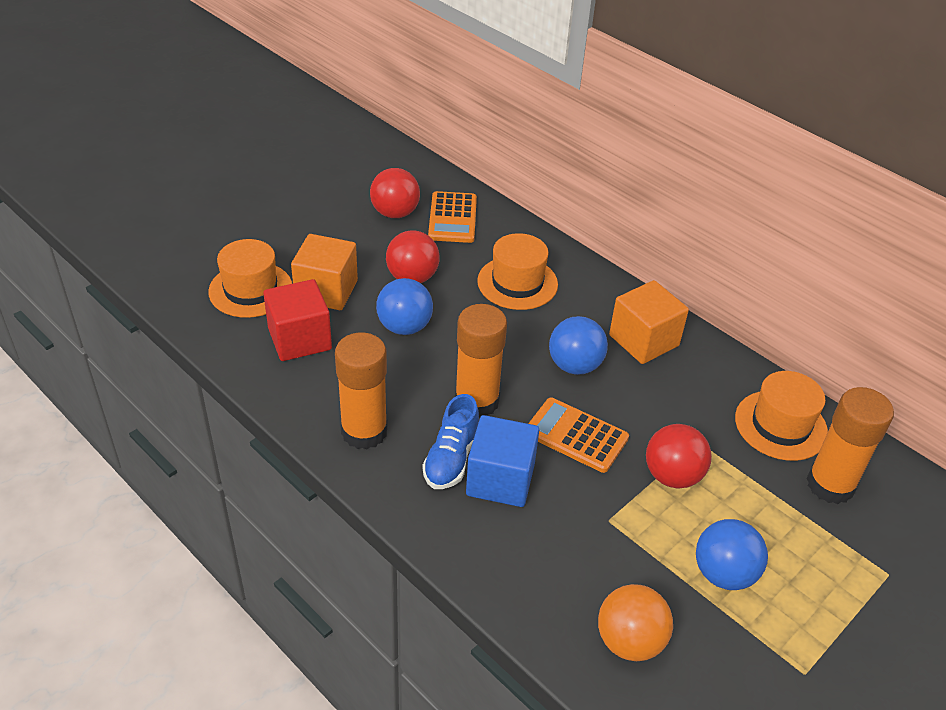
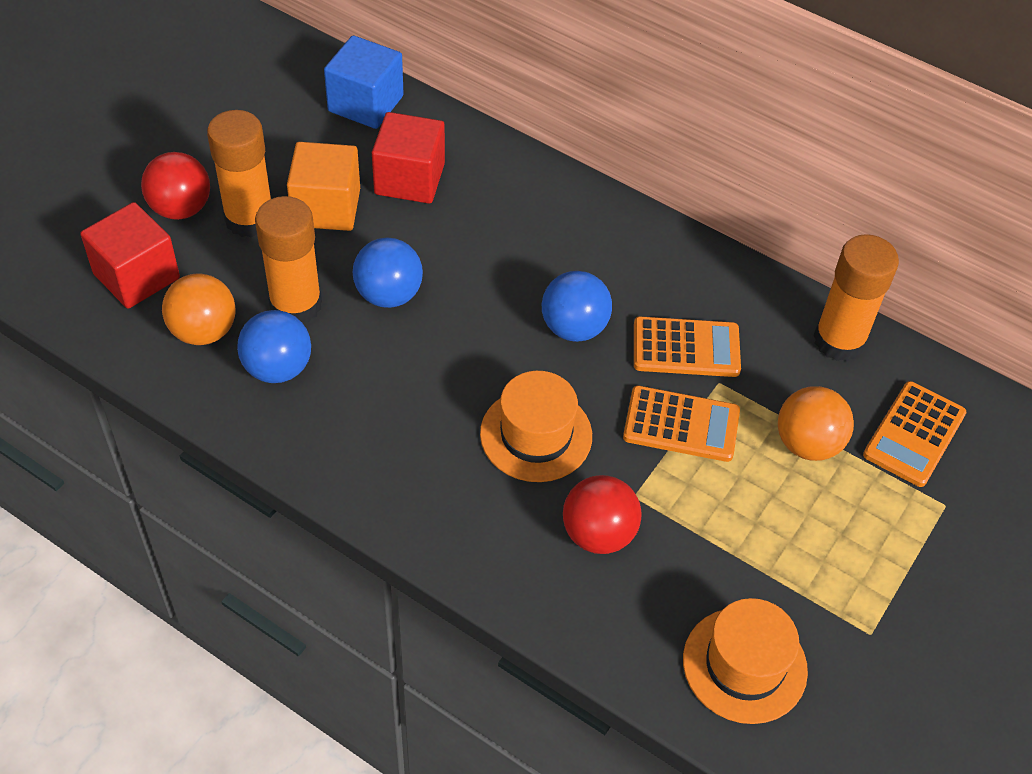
blue shoe: 1 -> 0
orange ball: 1 -> 2
orange calculator: 2 -> 3
orange cube: 2 -> 1
orange hat: 3 -> 2
red ball: 3 -> 2
red cube: 1 -> 2

